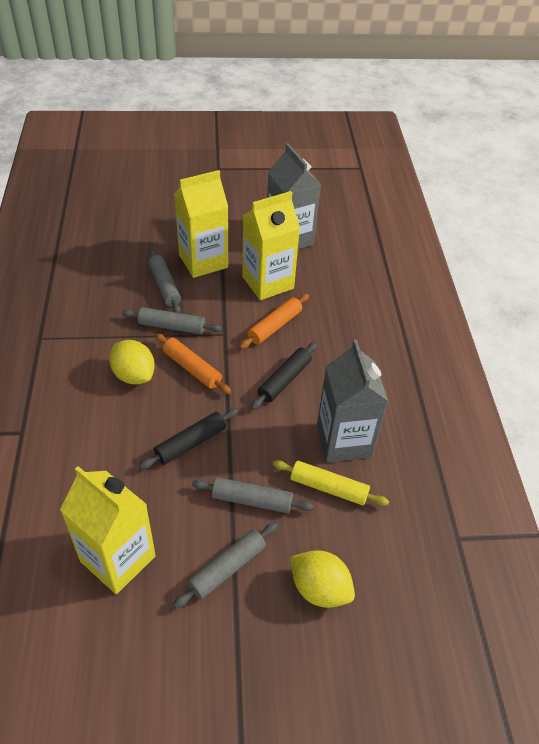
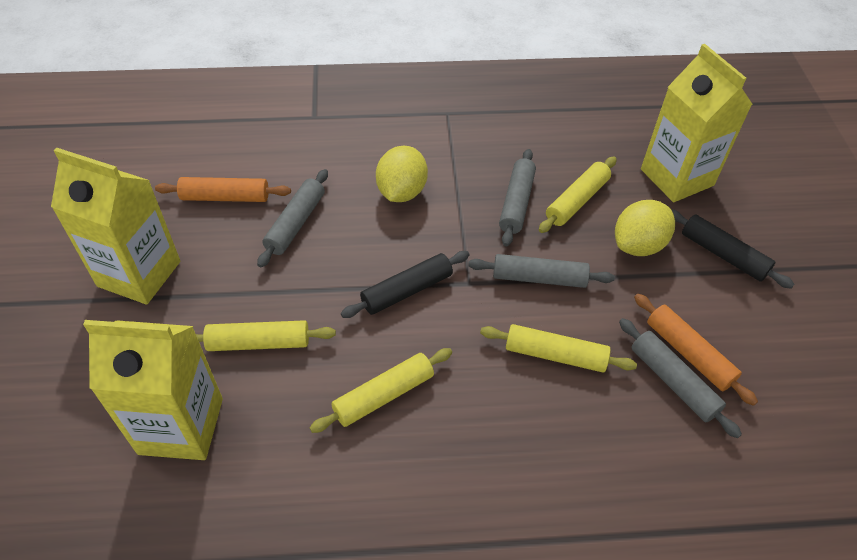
grey carton: 2 -> 0
yellow rolling pin: 1 -> 4

